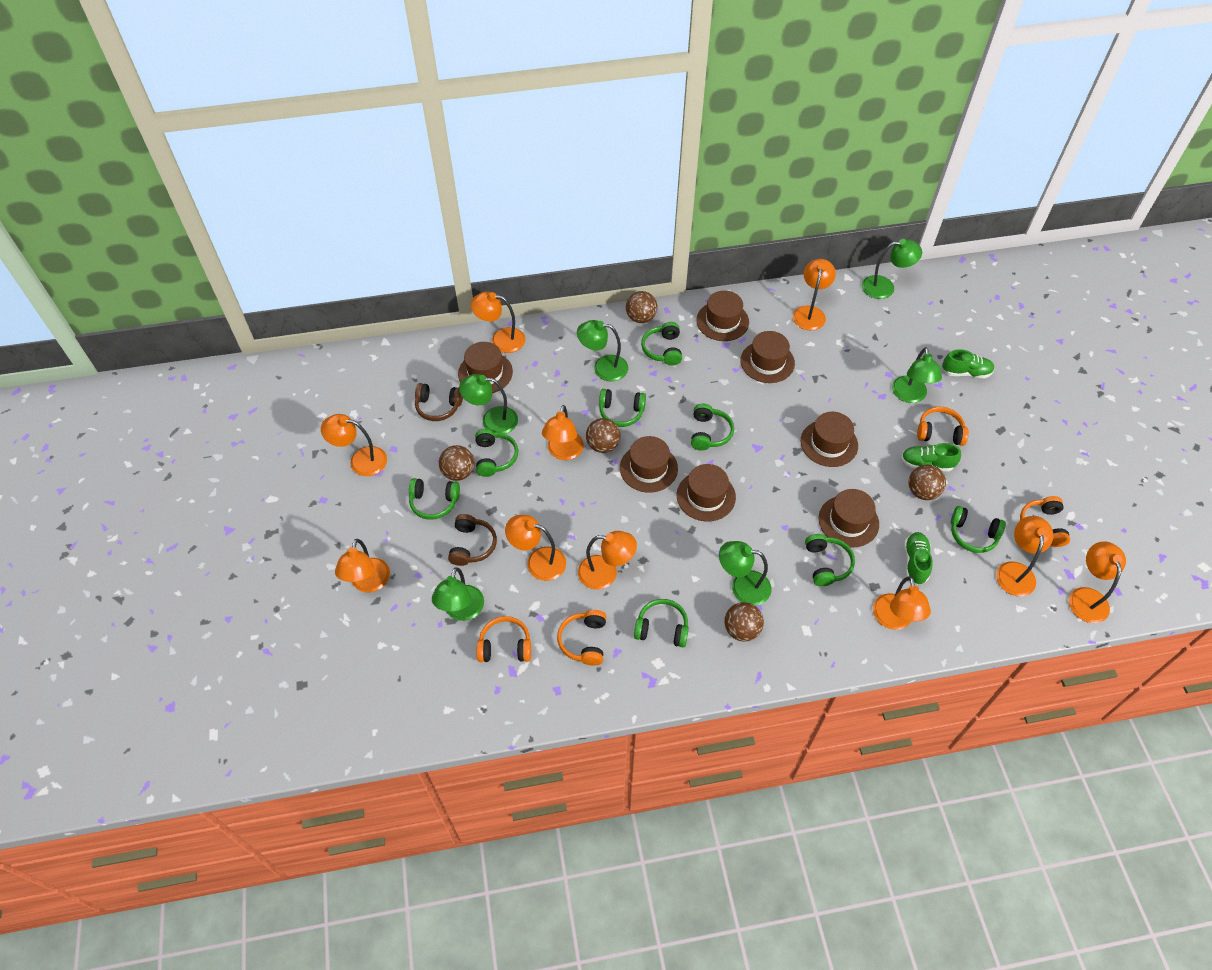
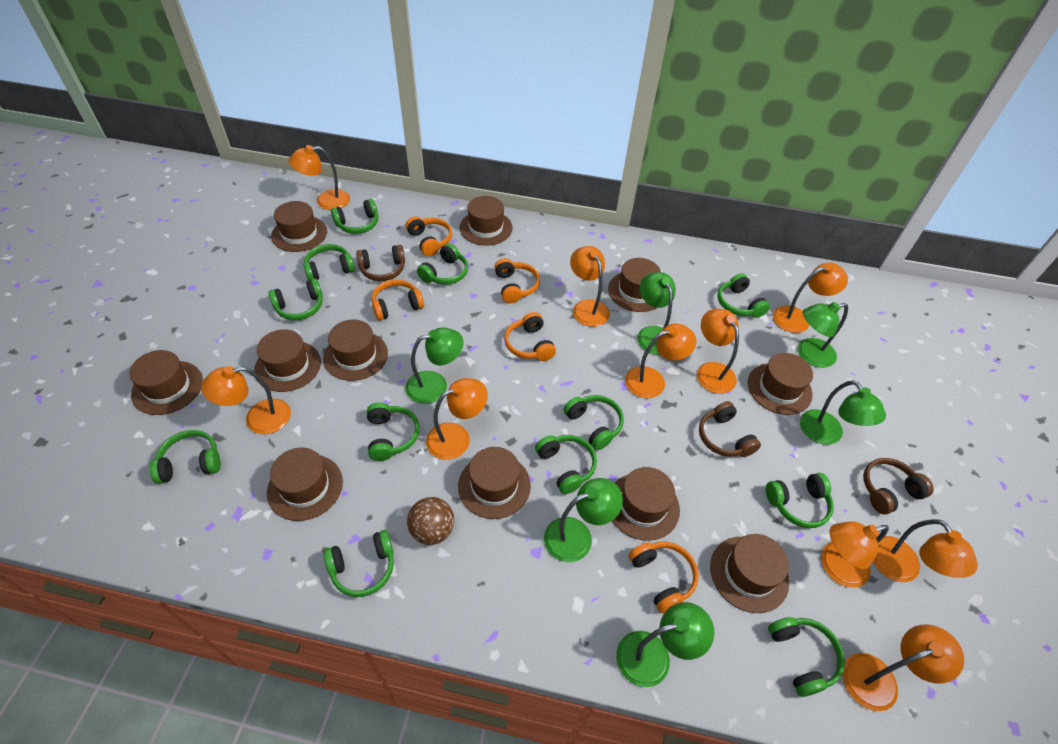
brown ball: 5 -> 1
brown hat: 7 -> 11
brown headphones: 2 -> 3
green headphones: 8 -> 12
green shoe: 3 -> 0
orange headphones: 4 -> 5

